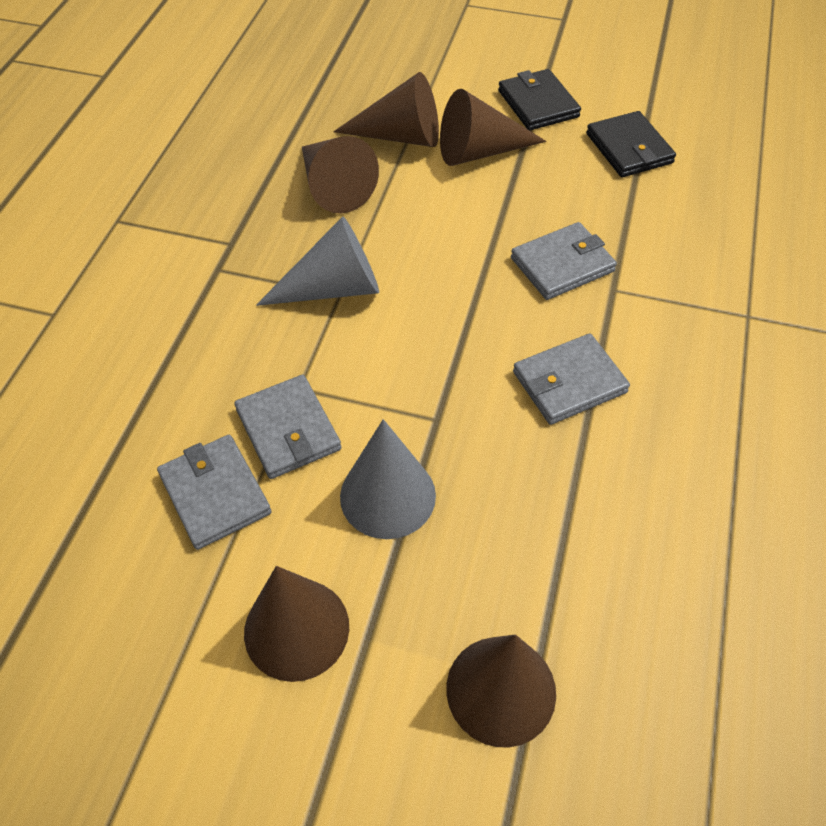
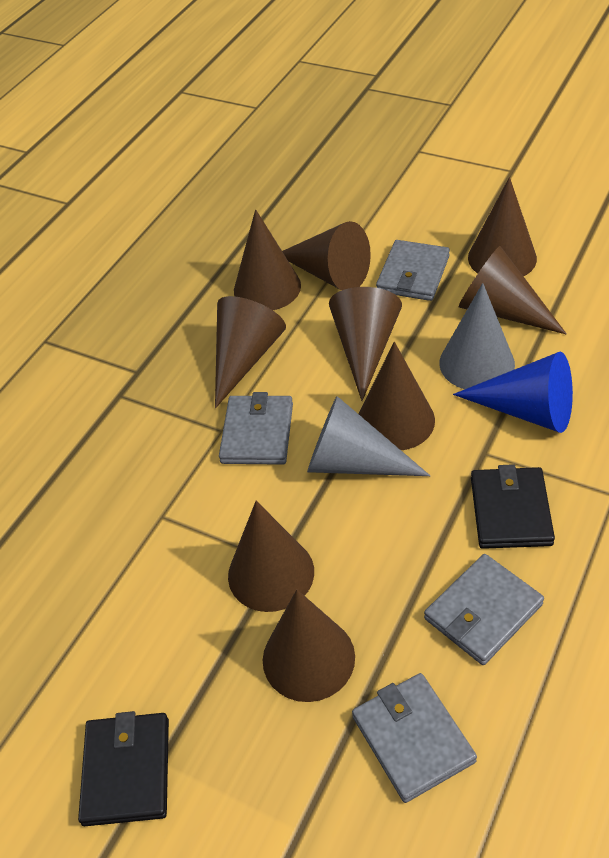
blue cone: 0 -> 1
brown cone: 5 -> 9

